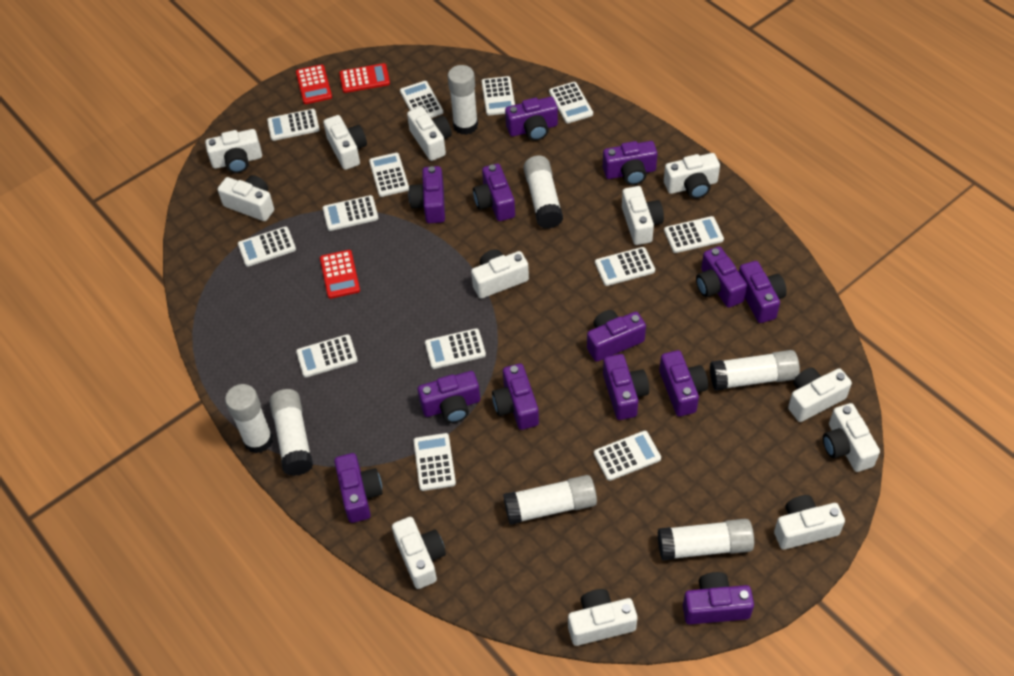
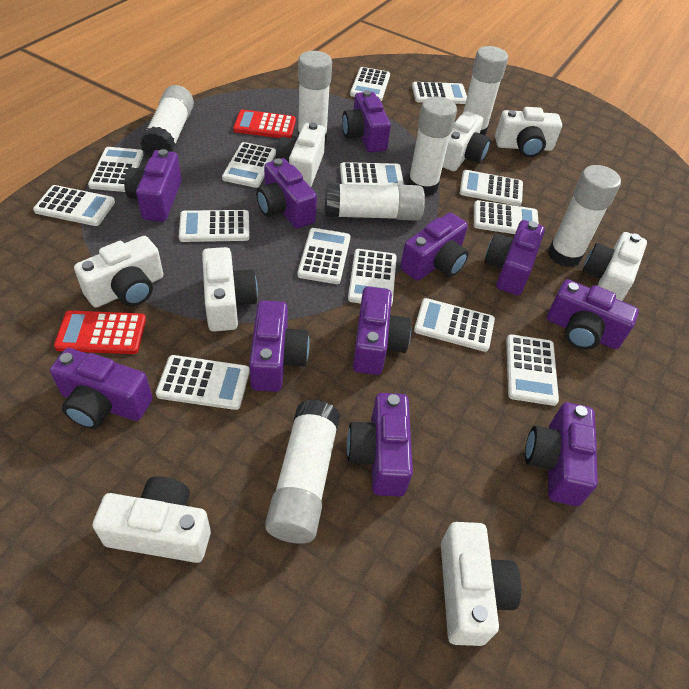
purple camera: 13 -> 11
red calculator: 3 -> 2
white calculator: 13 -> 14
white camera: 12 -> 8

